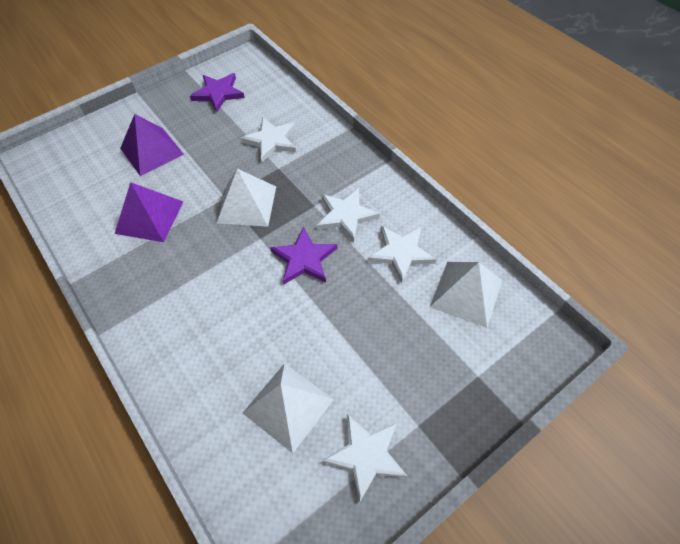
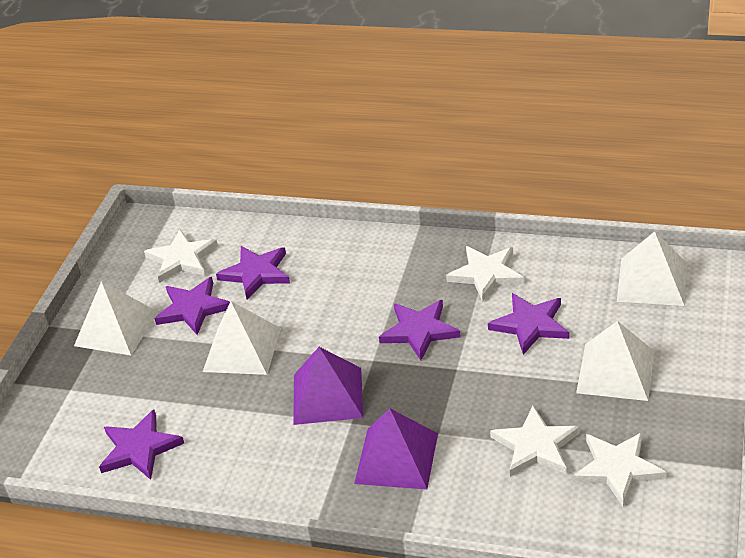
purple star: 2 -> 5
white pyramid: 3 -> 4

